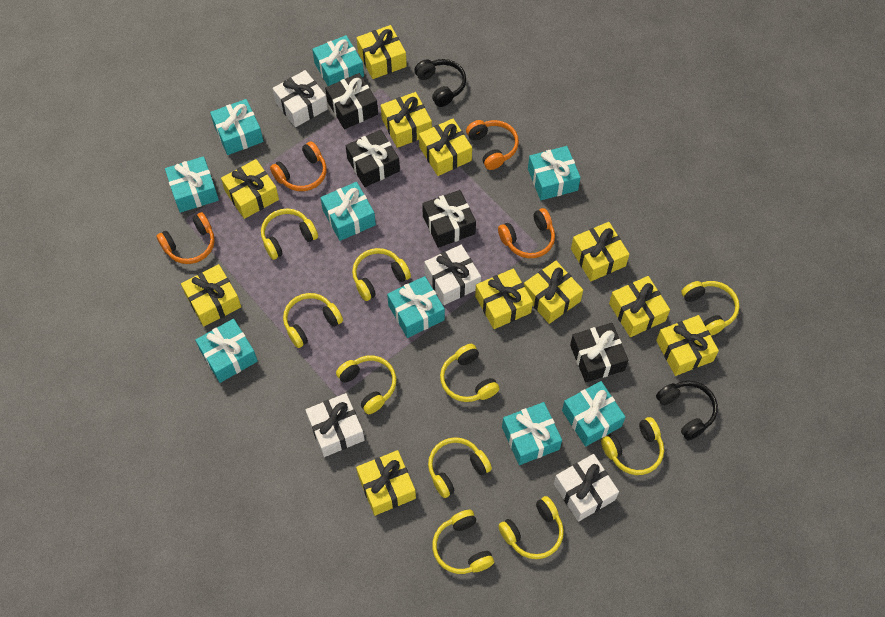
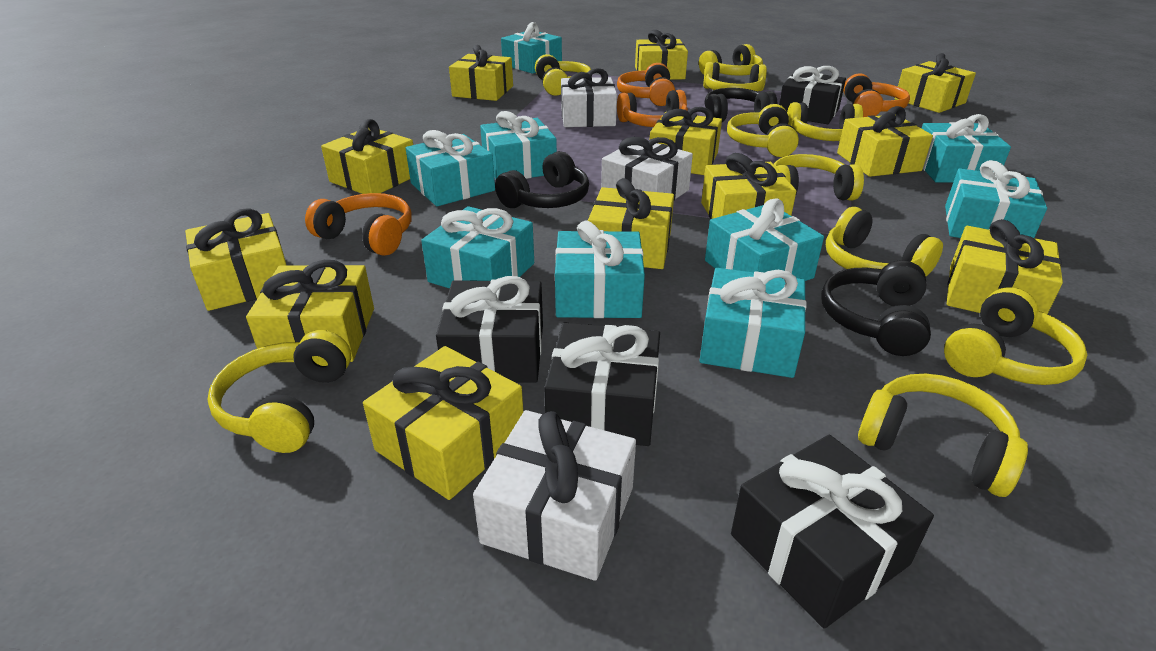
black headphones: 2 -> 3
white gift: 4 -> 3
yellow gift: 11 -> 12

